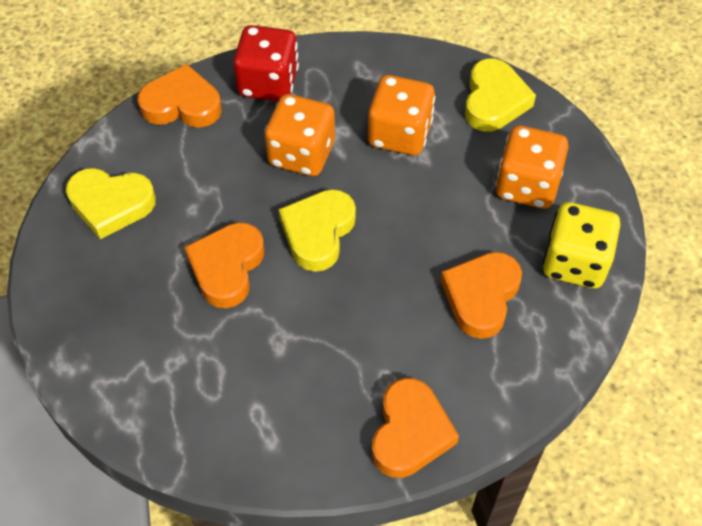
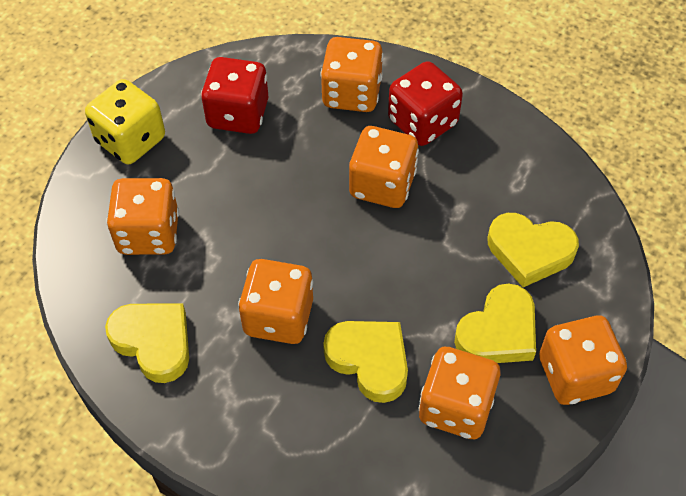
orange dice: 3 -> 6
orange heart: 4 -> 0
red dice: 1 -> 2
yellow heart: 3 -> 4

